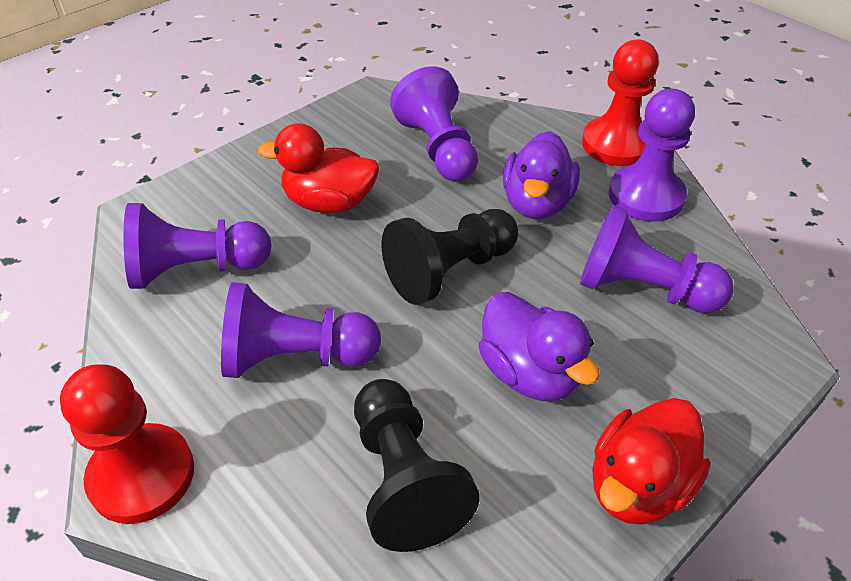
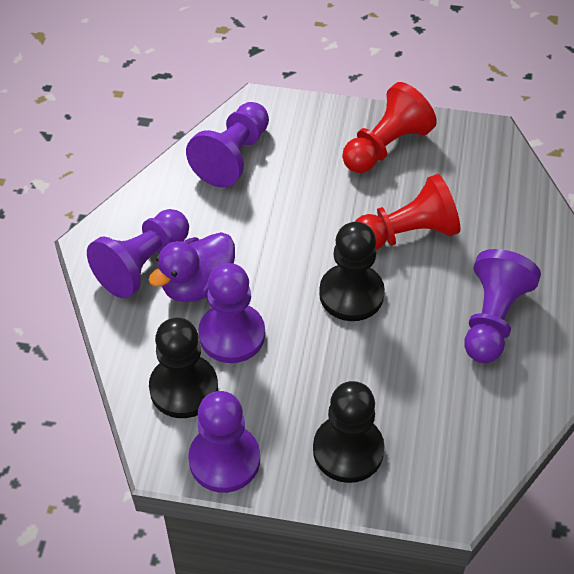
black pawn: 2 -> 3
purple duck: 2 -> 1
red duck: 2 -> 0

